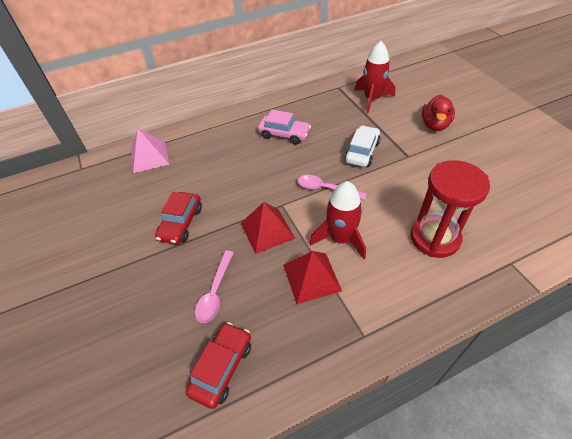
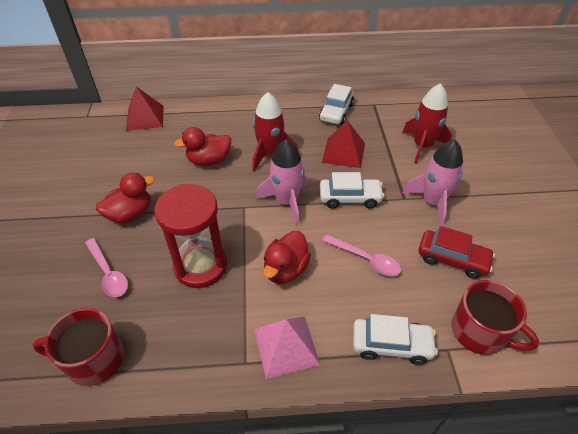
pink car: 1 -> 0
pink rocket: 0 -> 2
red car: 2 -> 1
red duck: 1 -> 3
red mug: 0 -> 2
white car: 1 -> 3

